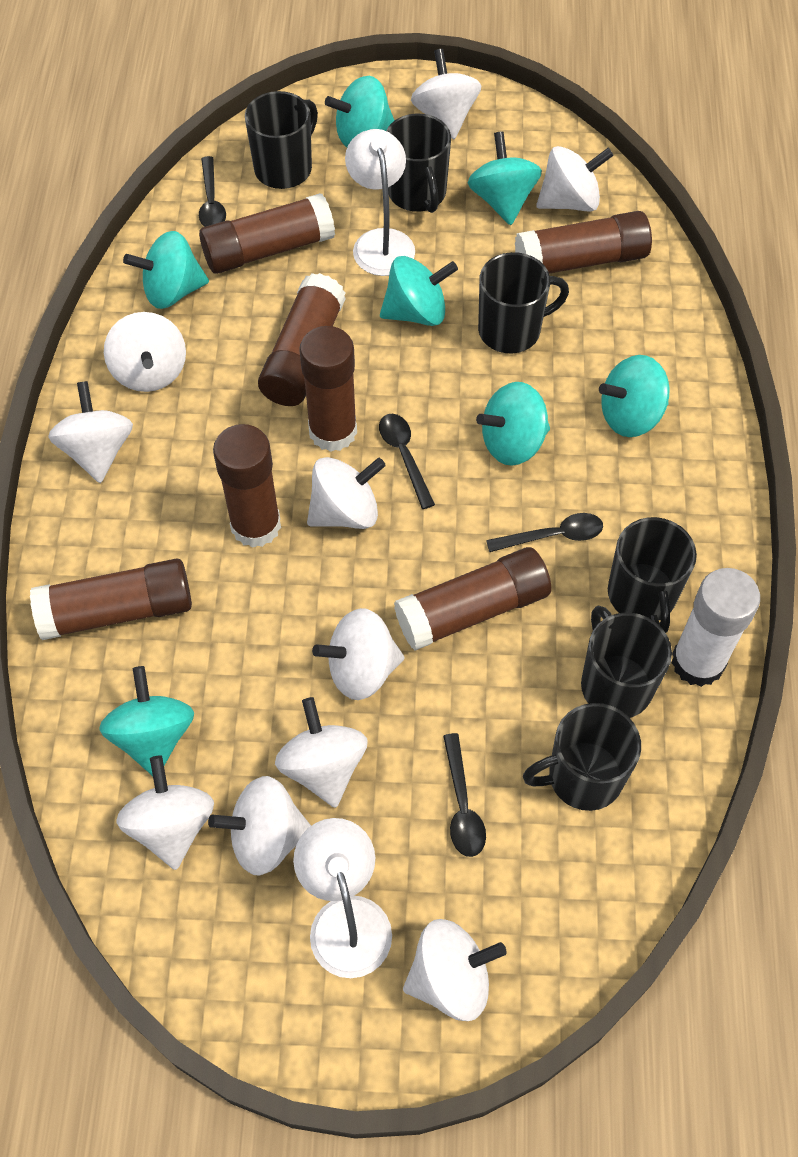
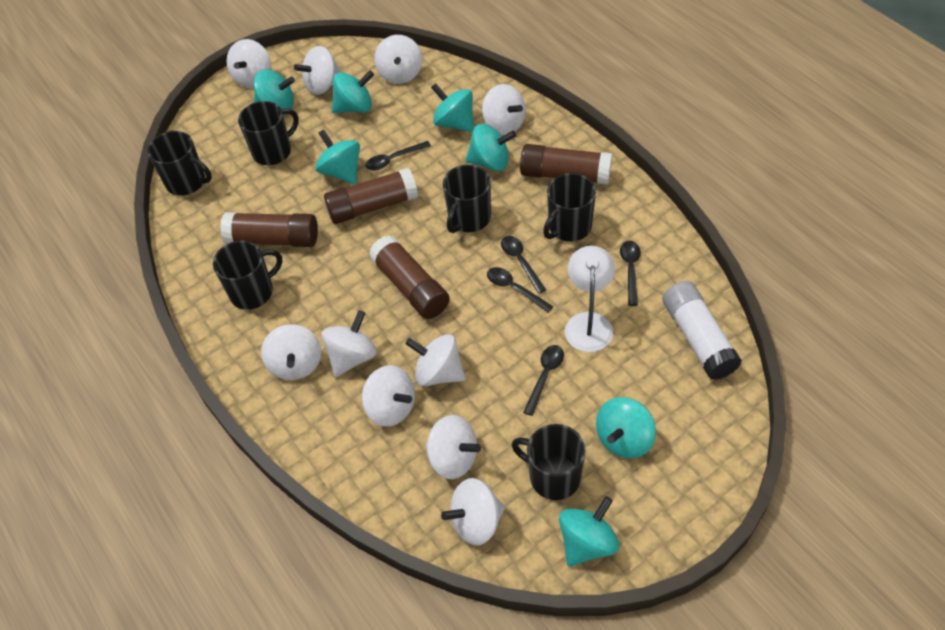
black spoon: 4 -> 5
brown glue stick: 7 -> 4
white lamp: 2 -> 1

